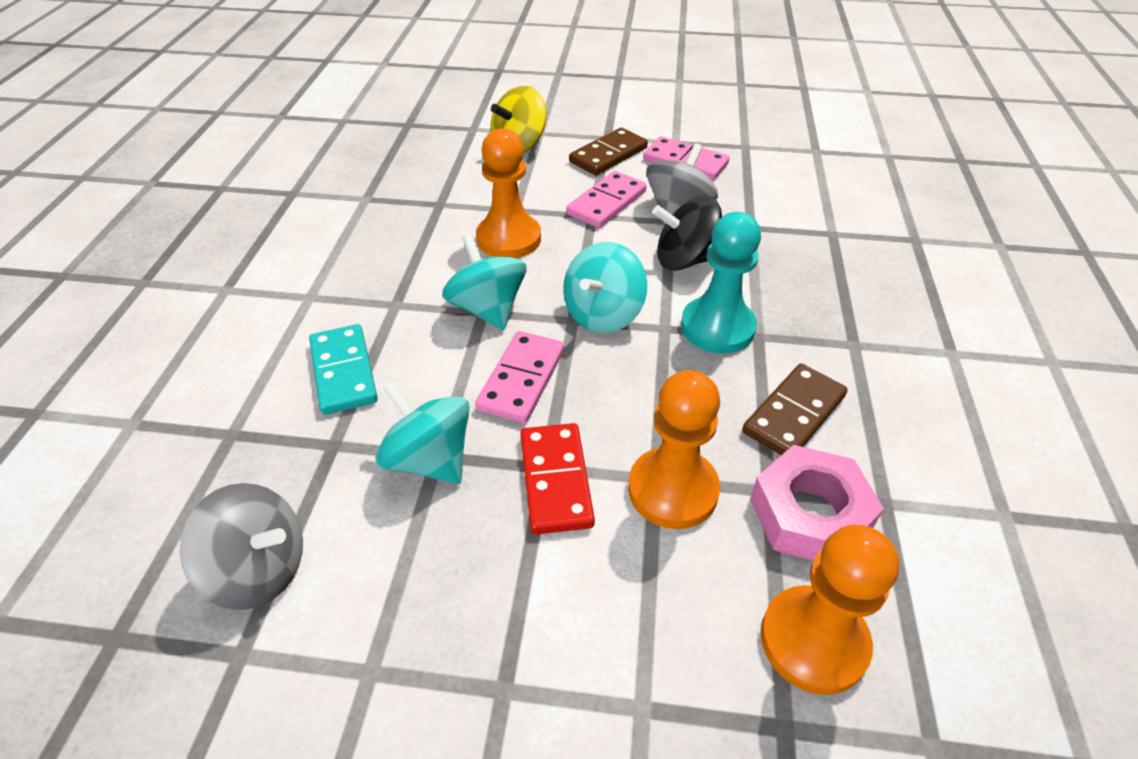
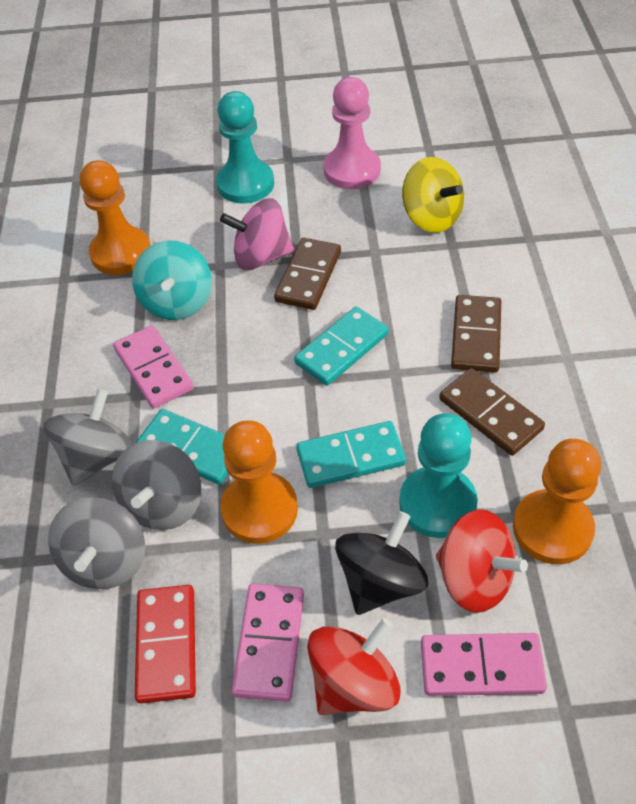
brown domino: 2 -> 3
grey spinning top: 2 -> 3
pink nut: 1 -> 0
pink pawn: 0 -> 1
pink spinning top: 0 -> 1
red spinning top: 0 -> 2
turquoise domino: 1 -> 3
turquoise pawn: 1 -> 2
turquoise spinning top: 3 -> 1

